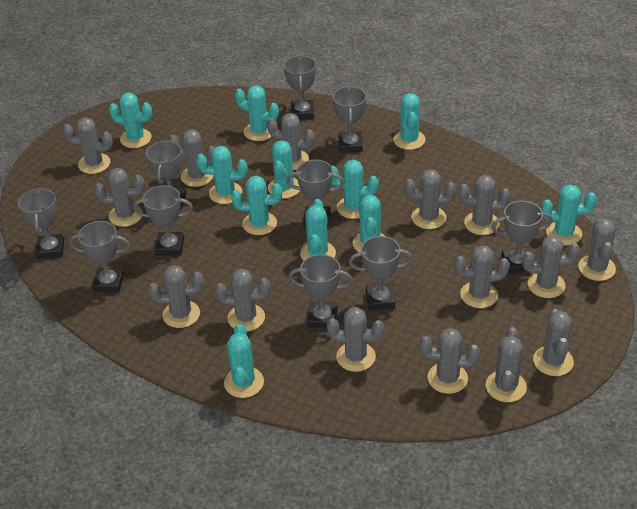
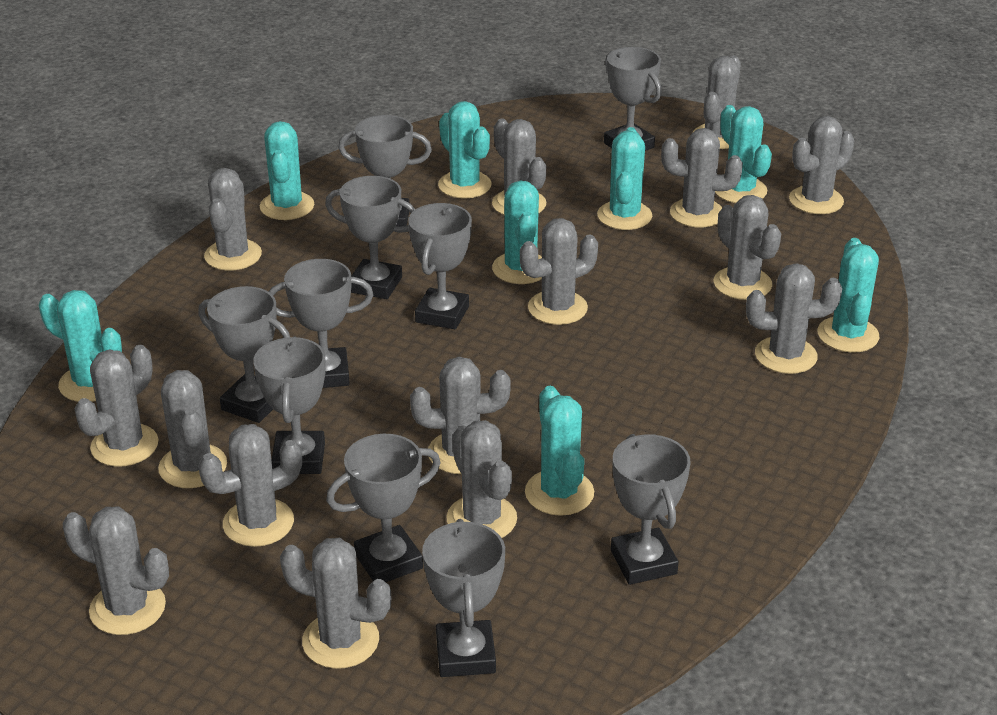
turquoise cactus: 11 -> 8

